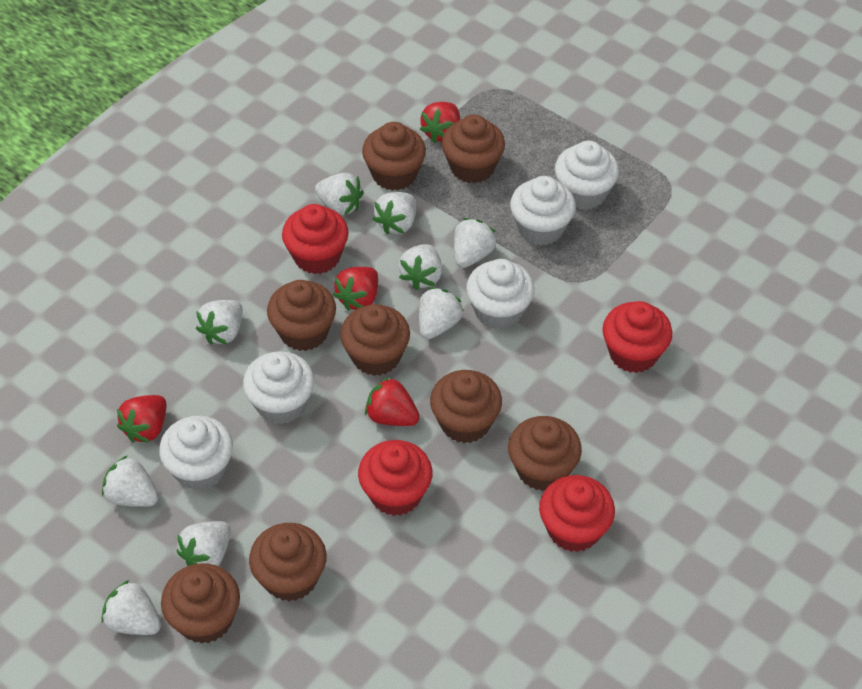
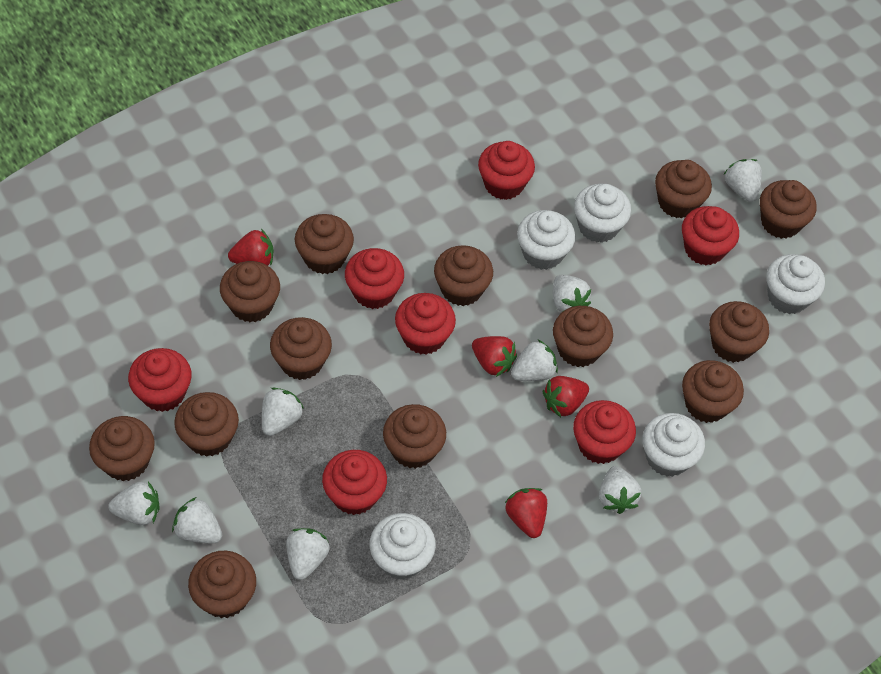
brown cupcake: 8 -> 13
red cupcake: 4 -> 7
white strawberry: 9 -> 8

